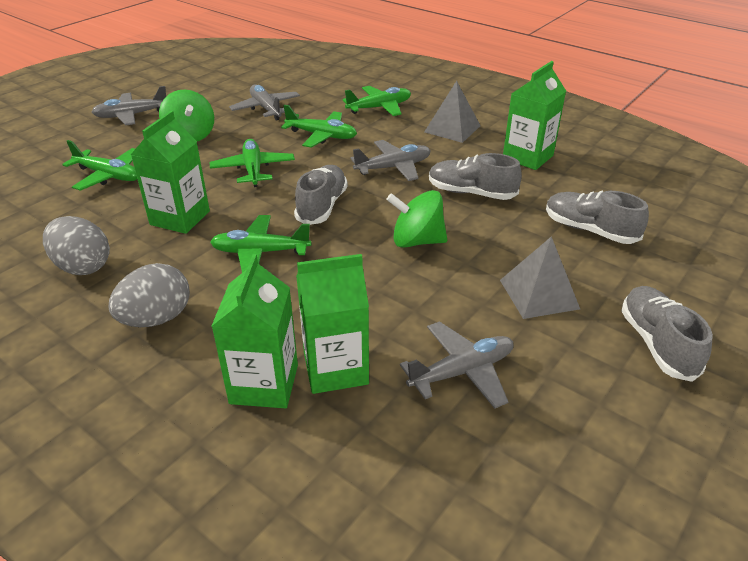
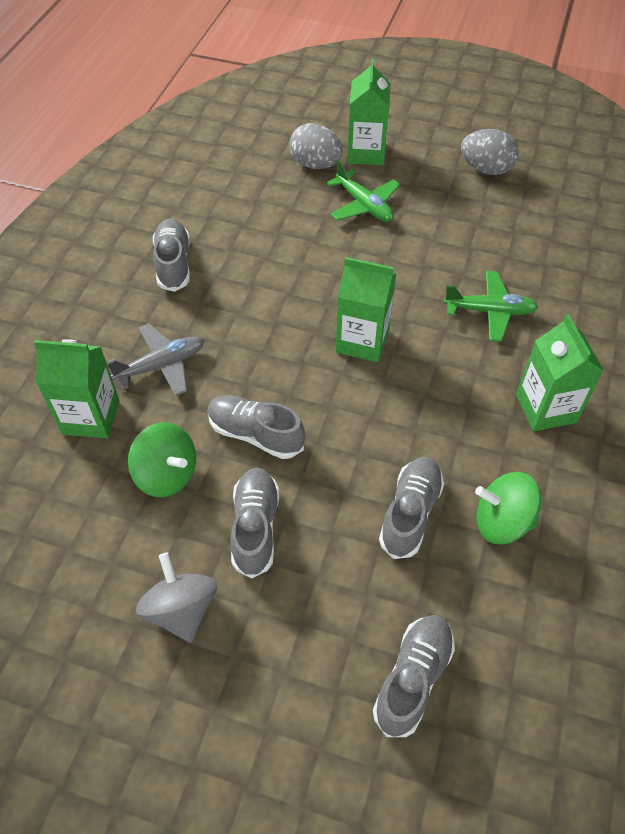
green plane: 5 -> 2
grey plane: 4 -> 1
grey pyramid: 2 -> 0
grey shoe: 4 -> 5
grey spinning top: 0 -> 1

